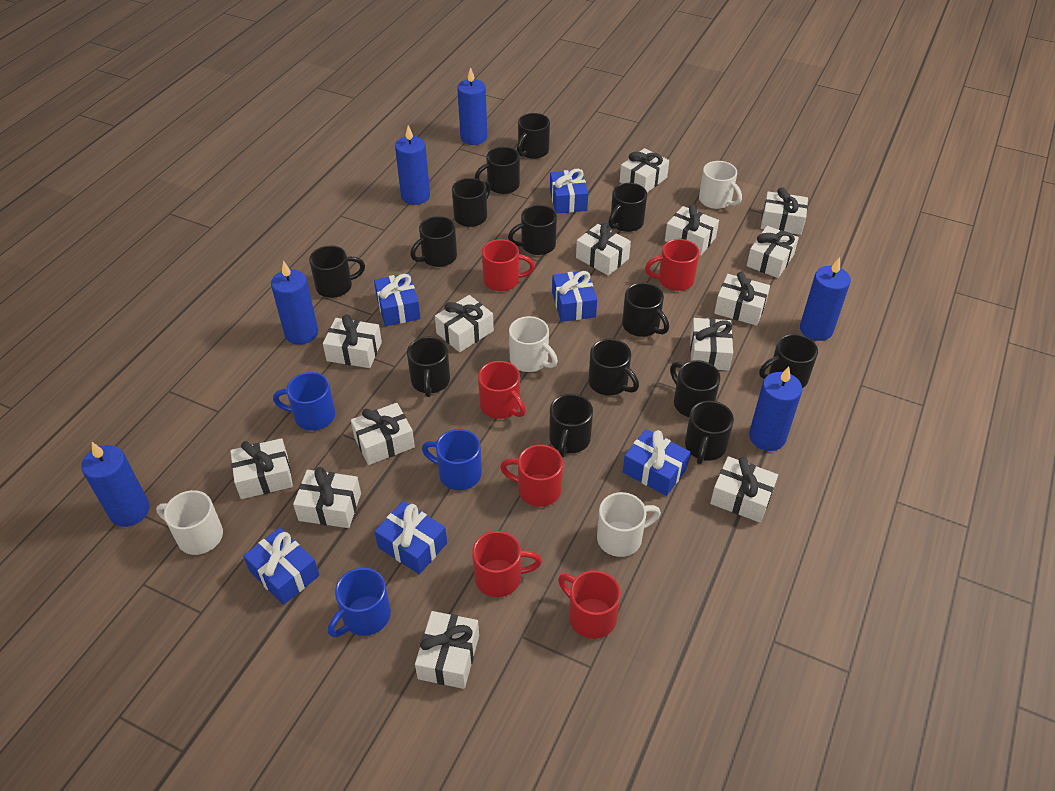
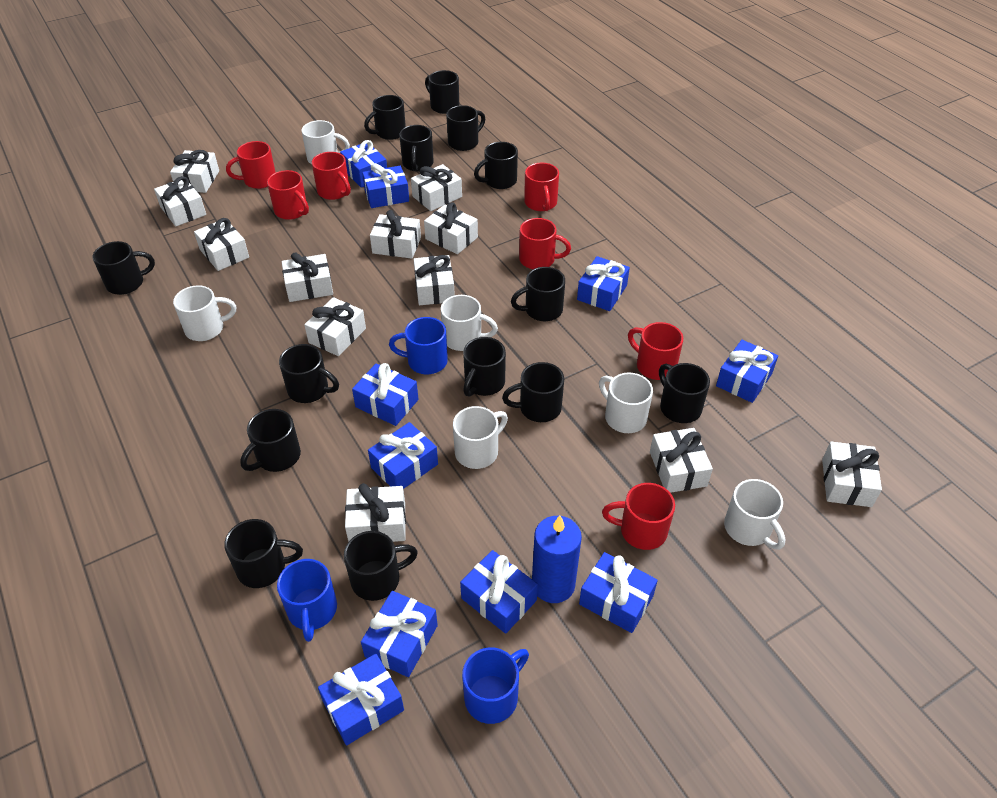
blue candle: 6 -> 1
blue gift: 6 -> 10
red mug: 6 -> 7
white gift: 14 -> 12
white mug: 4 -> 6

